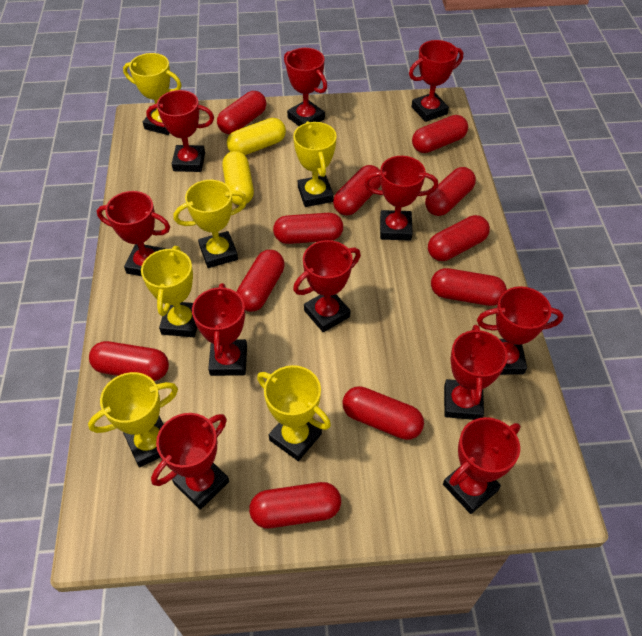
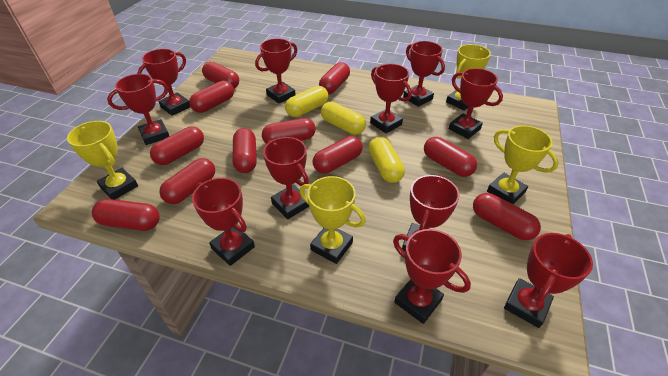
yellow capsule: 2 -> 3
yellow trophy: 6 -> 4

